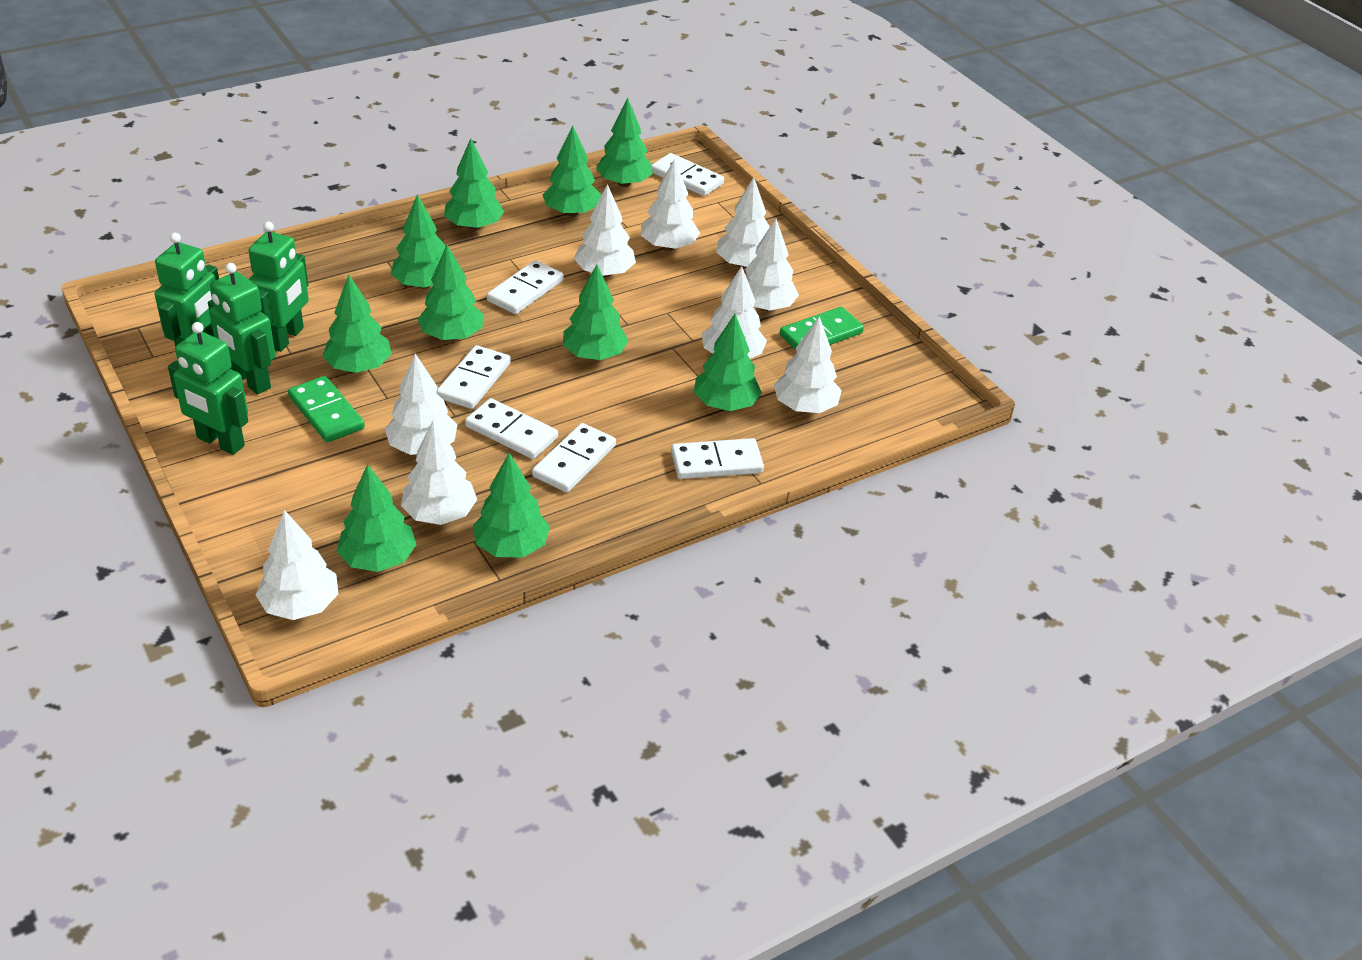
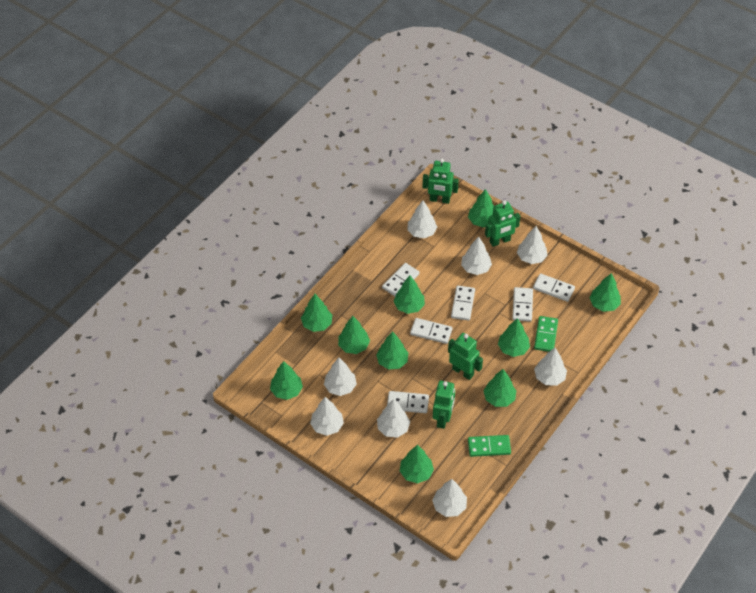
white tree: 9 -> 8

